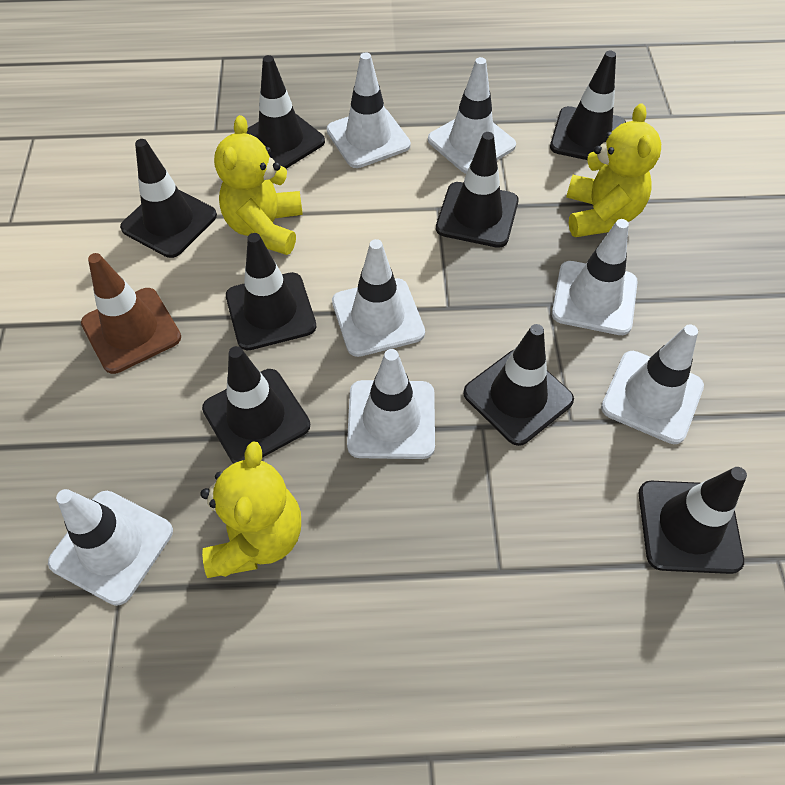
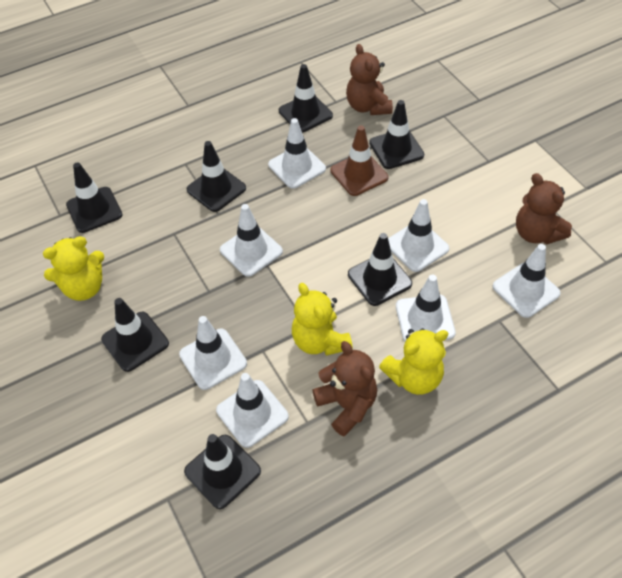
black traffic cone: 8 -> 7
brown teddy bear: 0 -> 3

